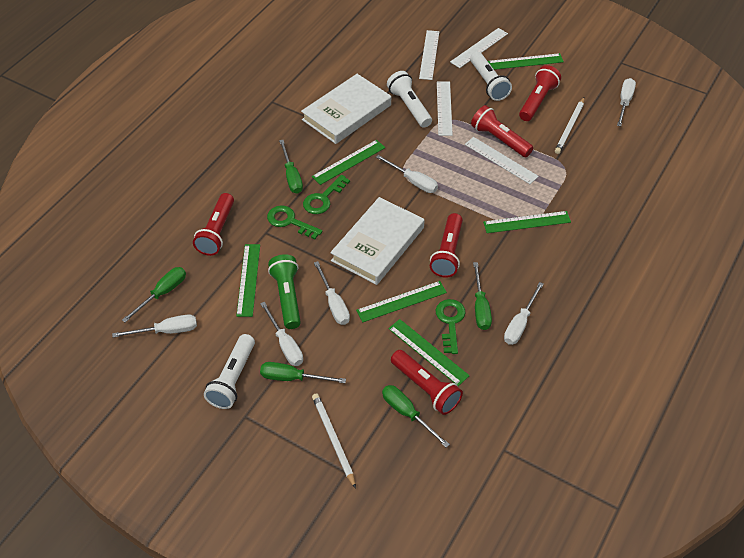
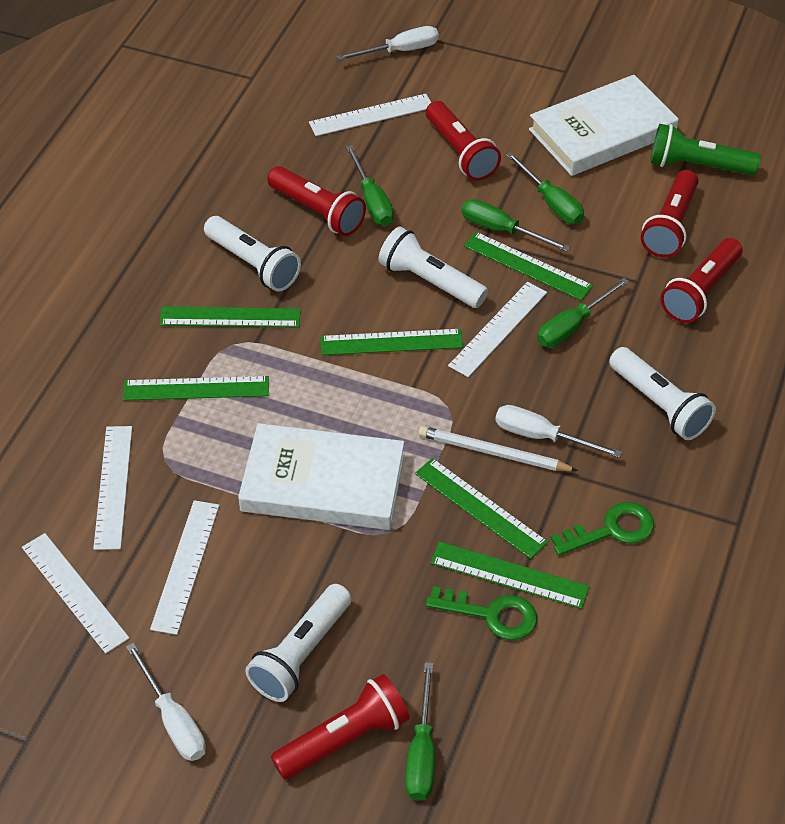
green key: 3 -> 2
white flashlight: 3 -> 4
white pencil: 2 -> 1
white ruler: 4 -> 5
white screwdriver: 6 -> 3

